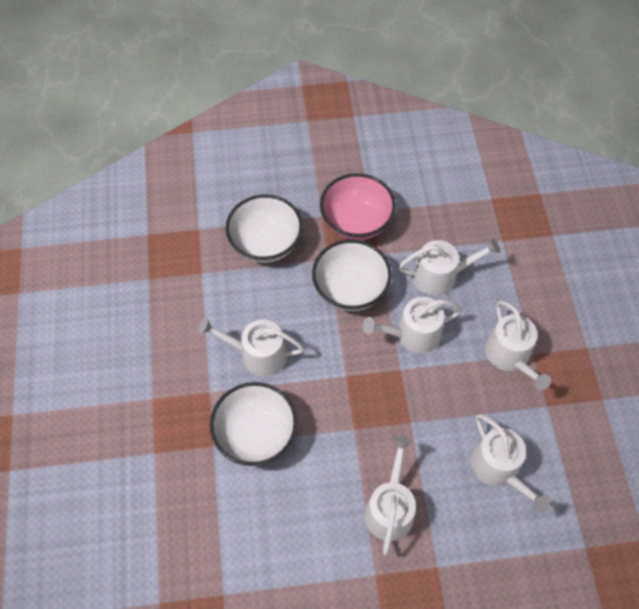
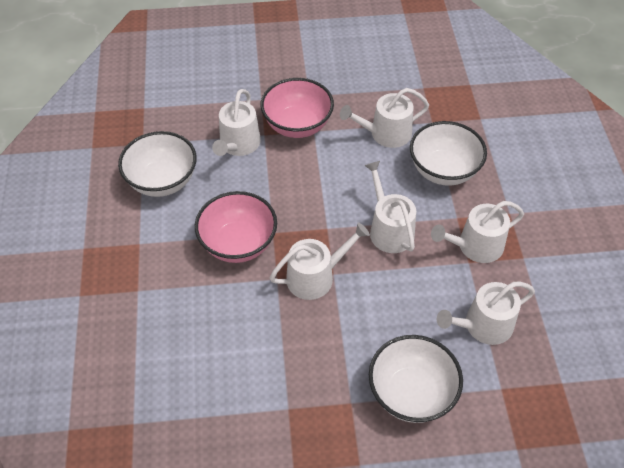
pink bowl: 1 -> 2

